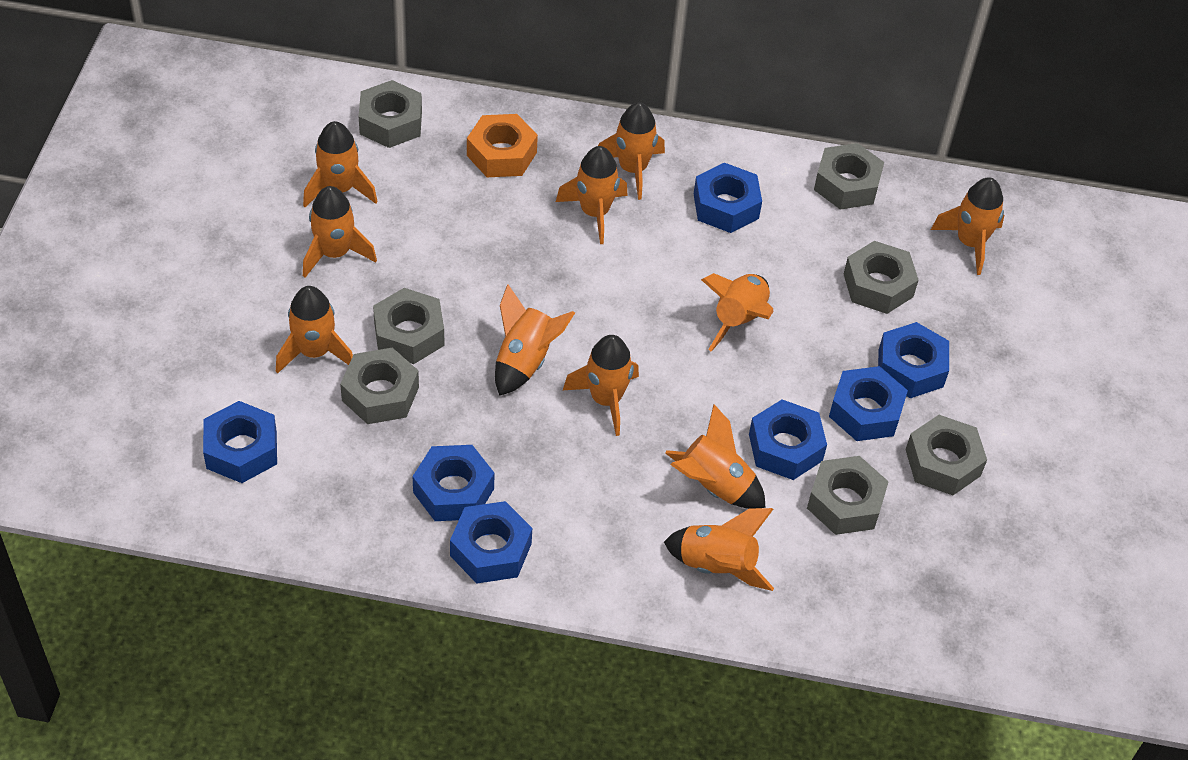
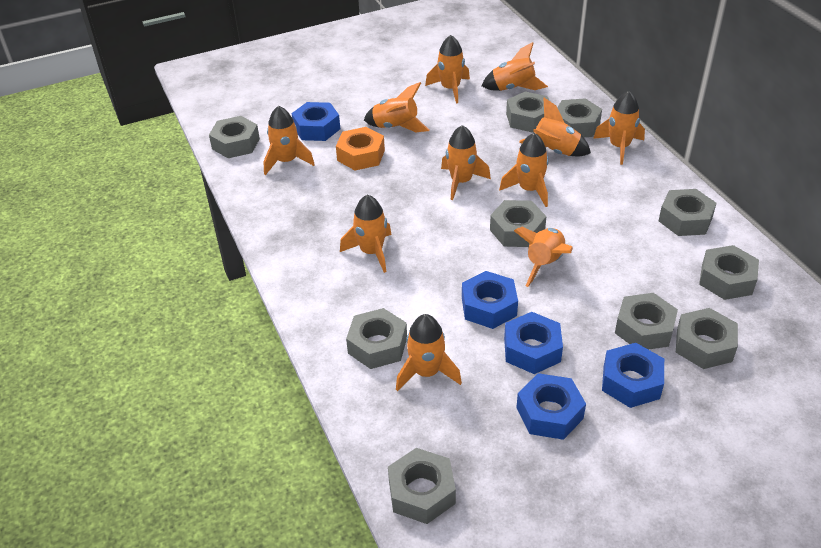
blue nut: 7 -> 5
grey nut: 7 -> 10

